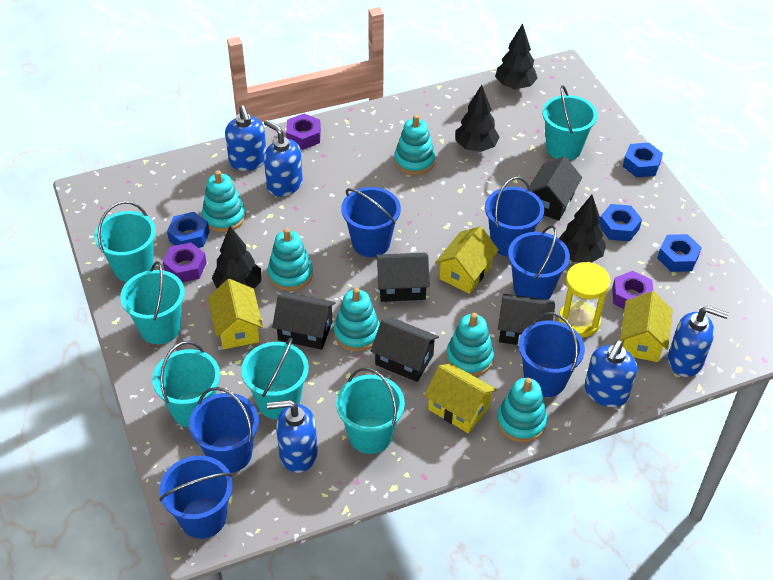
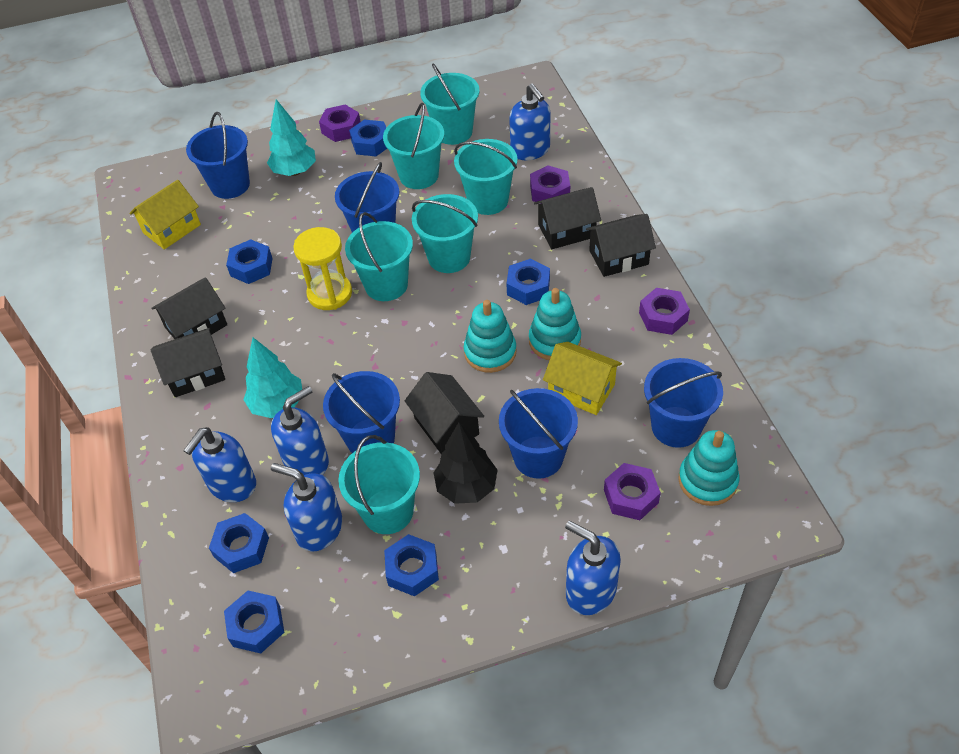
black tree: 4 -> 1
blue bucket: 6 -> 5
blue nut: 4 -> 6
purple nut: 3 -> 4
turquoise stacking toy: 6 -> 3
turquoise tree: 0 -> 2
yellow house: 4 -> 2

